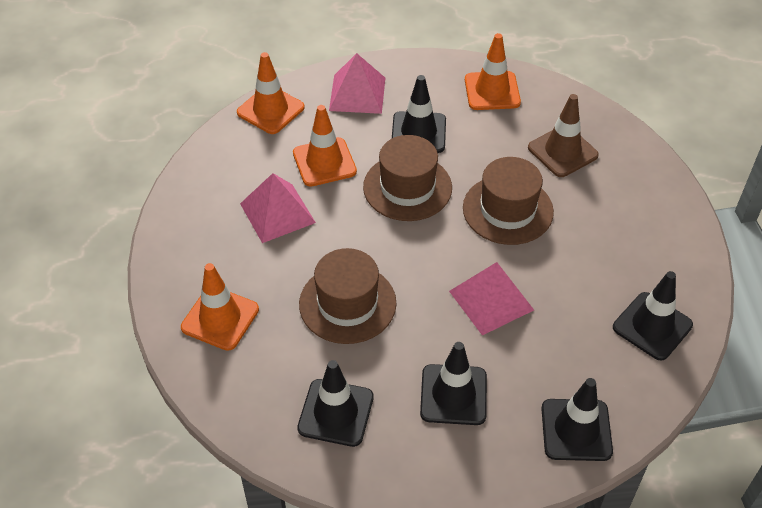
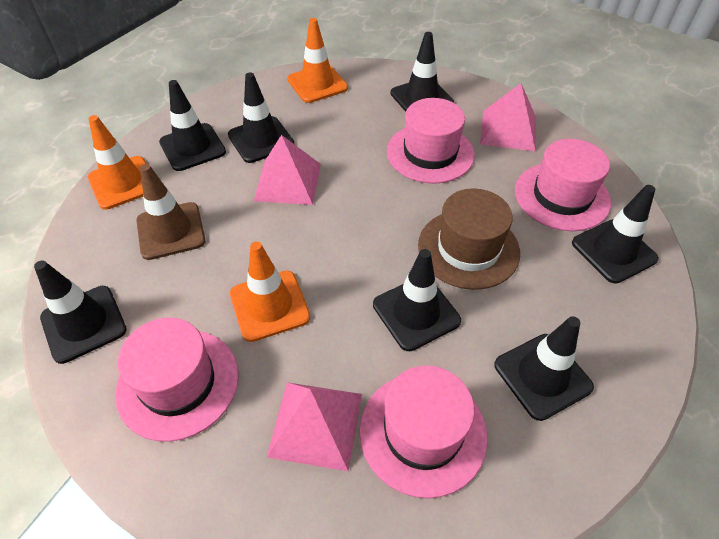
black traffic cone: 5 -> 7
brown hat: 3 -> 1
orange traffic cone: 4 -> 3
pink hat: 0 -> 4

